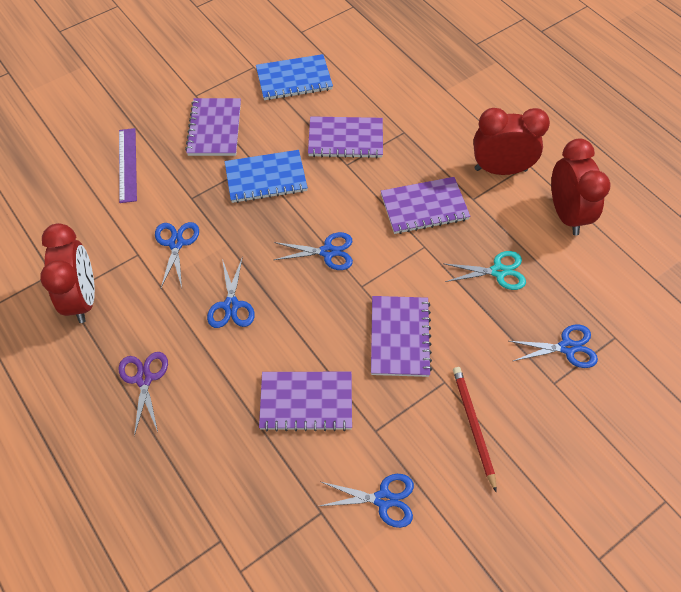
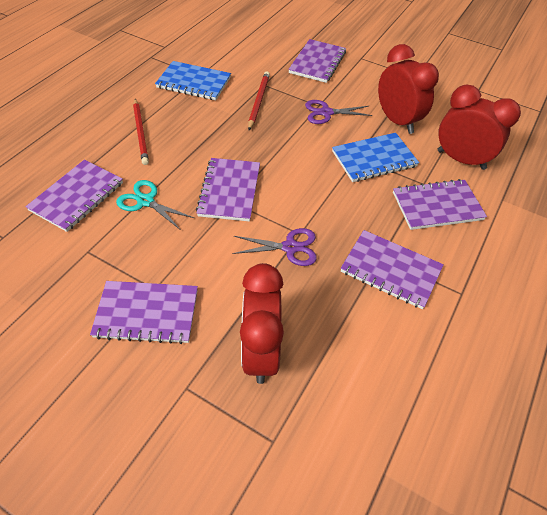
blue scissors: 5 -> 0
purple notebook: 5 -> 6
purple ruler: 1 -> 0
purple scissors: 1 -> 2
red pencil: 1 -> 2

